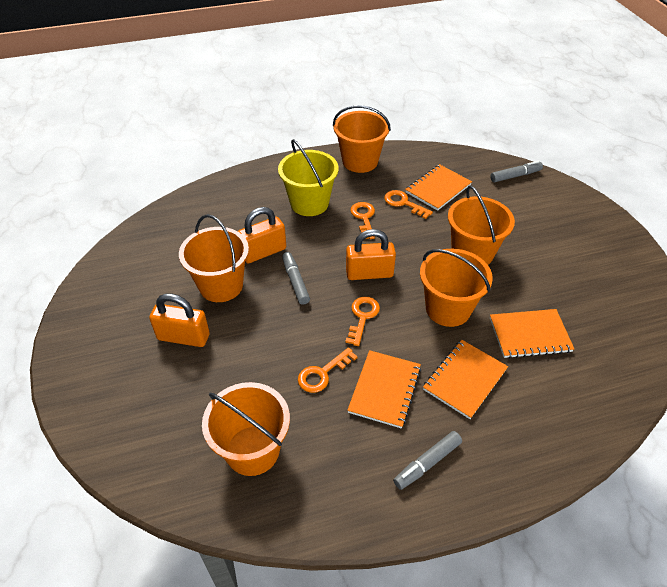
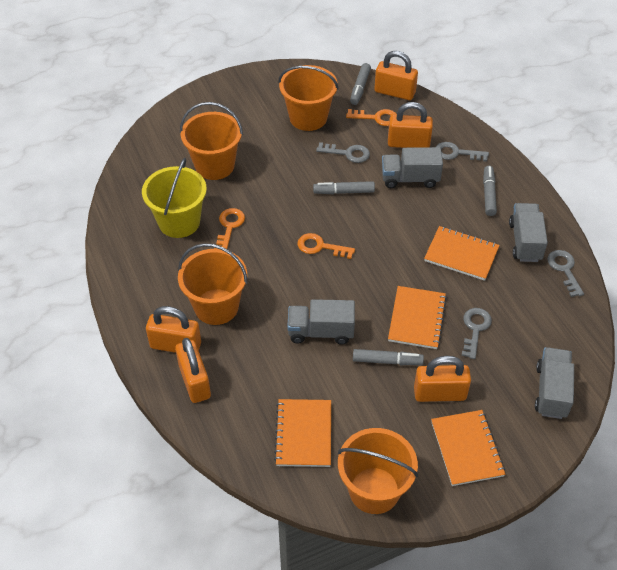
grey key: 0 -> 4
grey marker: 3 -> 4
grey truck: 0 -> 4
orange bucket: 5 -> 4
orange key: 4 -> 3
orange padlock: 3 -> 5

